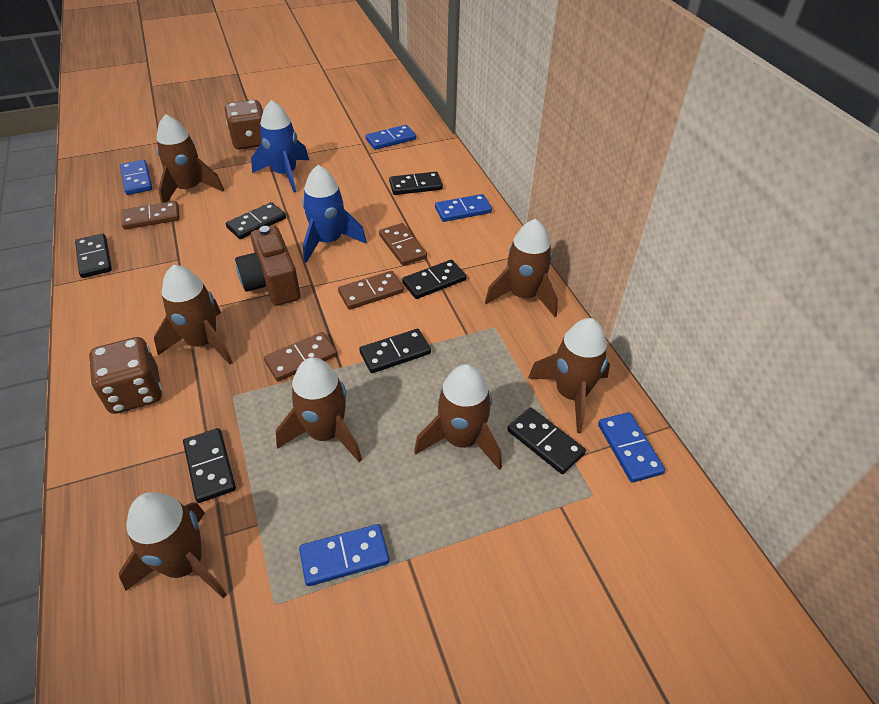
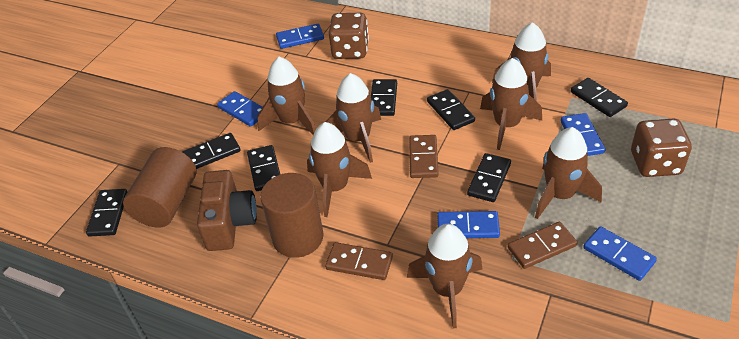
blue rocket: 2 -> 0
brown cylinder: 0 -> 2
brown domino: 4 -> 3

